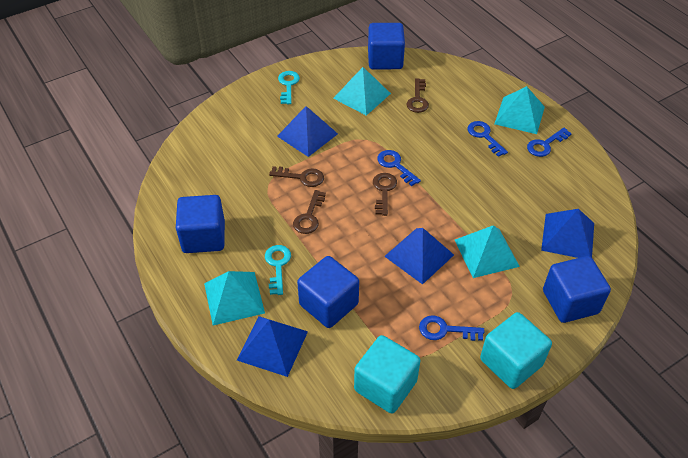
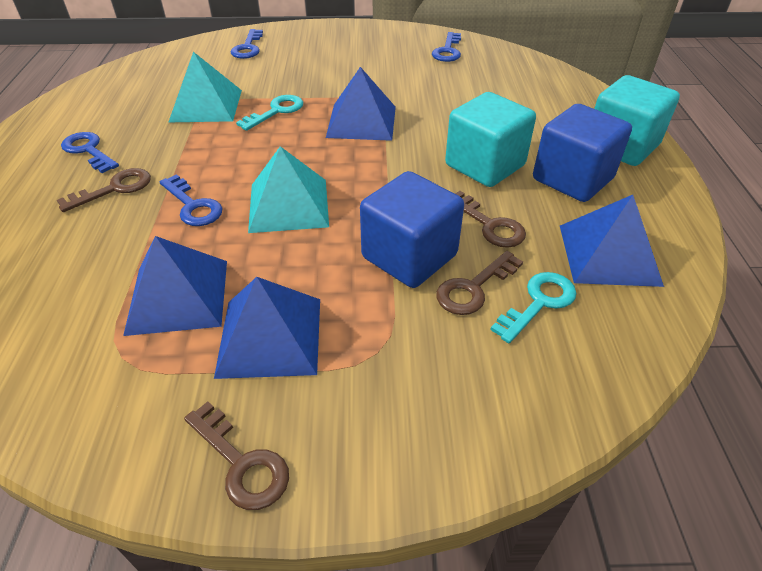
blue cube: 4 -> 2
turquoise pyramid: 4 -> 2

